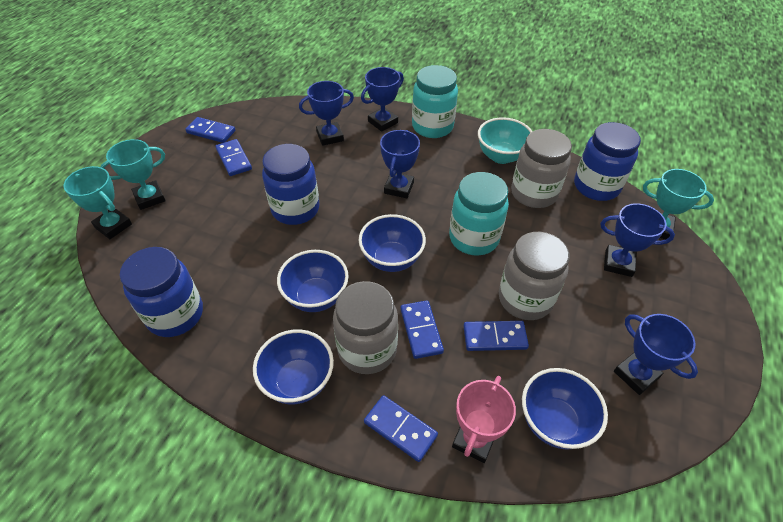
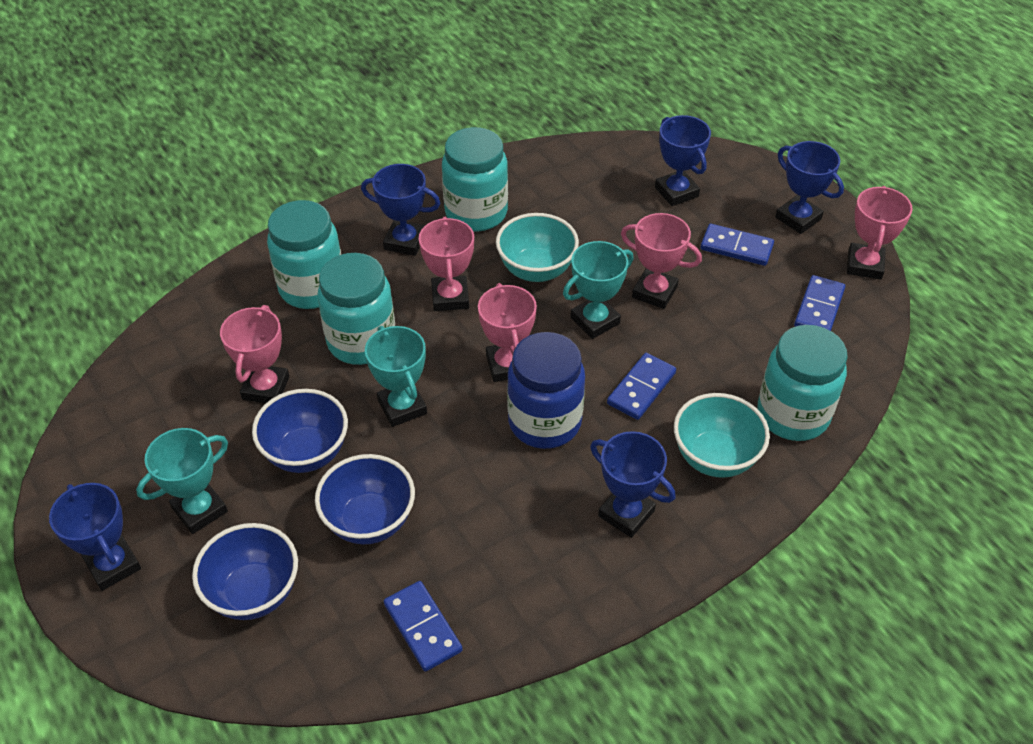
blue bowl: 4 -> 3
blue domino: 5 -> 4
blue jar: 3 -> 1
grey jar: 3 -> 0
pink trophy: 1 -> 5
turquoise bowl: 1 -> 2
turquoise jar: 2 -> 4

